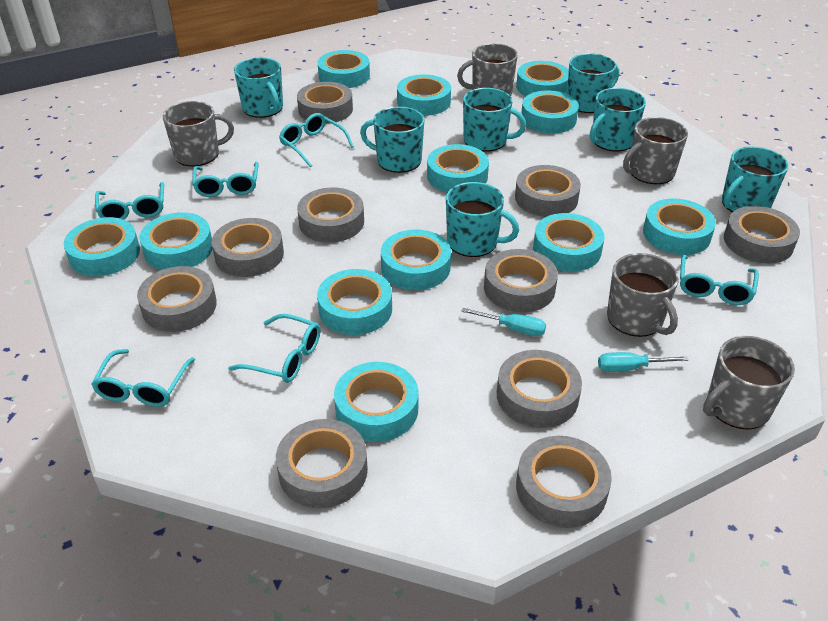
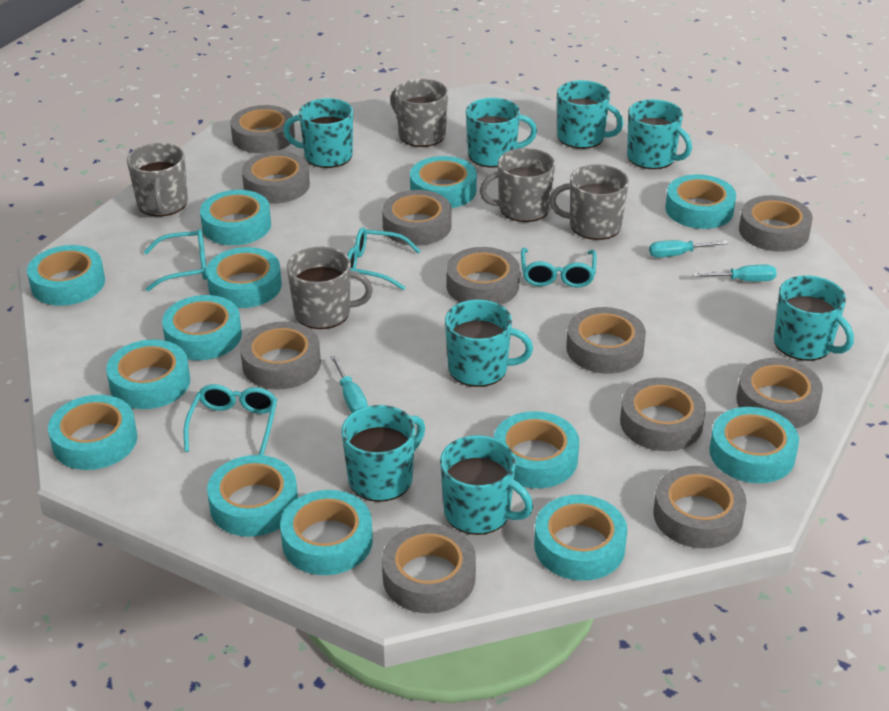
grey tape: 10 -> 11
turquoise glasses: 6 -> 4
turquoise mug: 7 -> 8
turquoise screwdriver: 2 -> 3
turquoise tape: 12 -> 13

